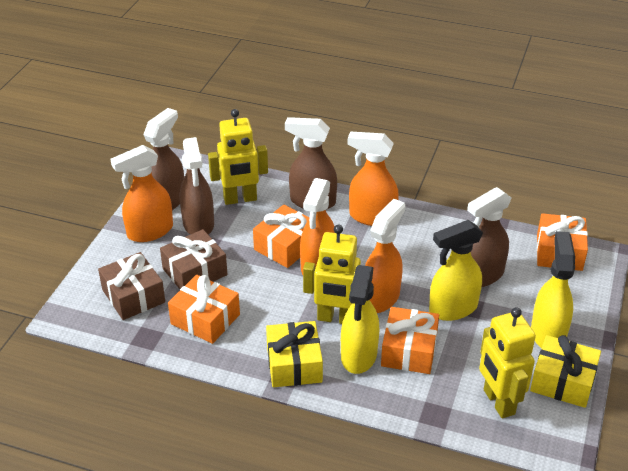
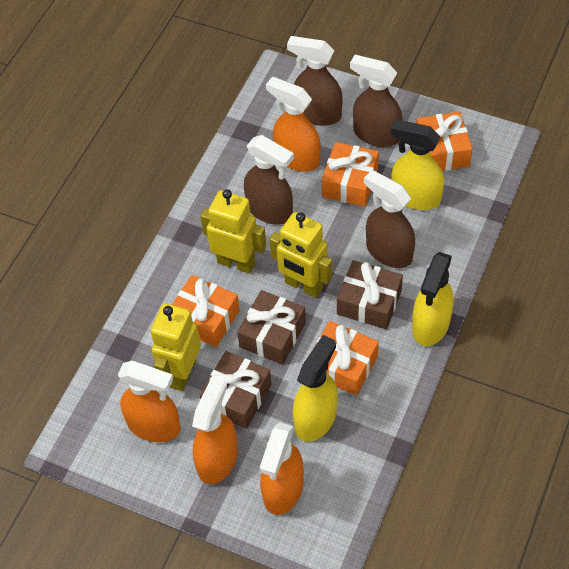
brown gift: 2 -> 3
yellow gift: 2 -> 0

